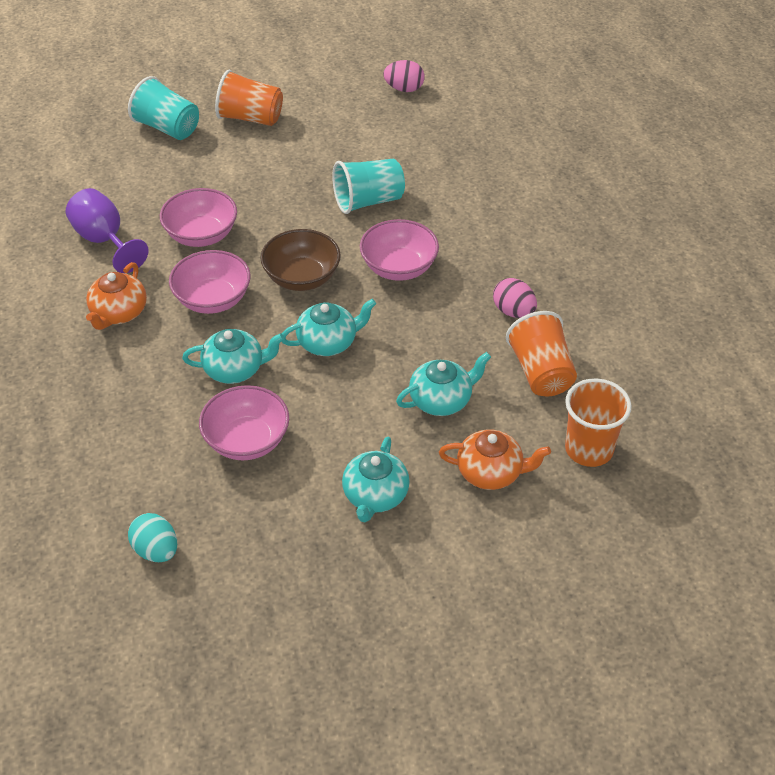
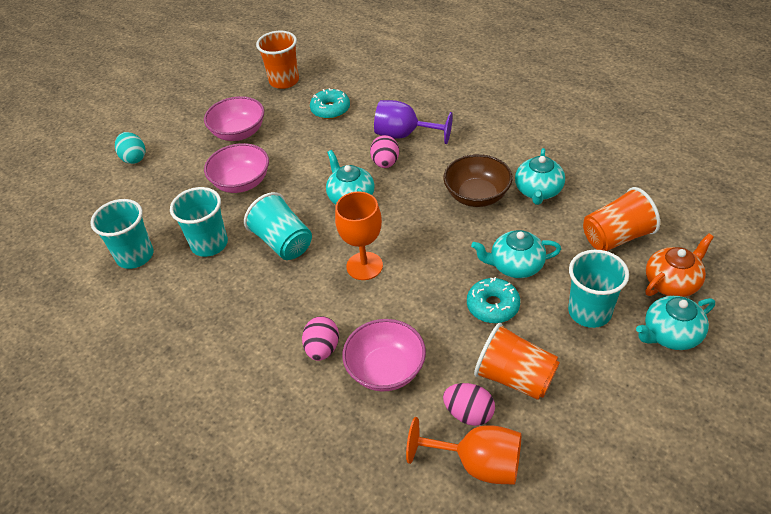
orange goblet: 0 -> 2
orange teapot: 2 -> 1
pink bowl: 4 -> 3
pink egg: 2 -> 3
turquoise cup: 2 -> 4
turquoise donut: 0 -> 2

